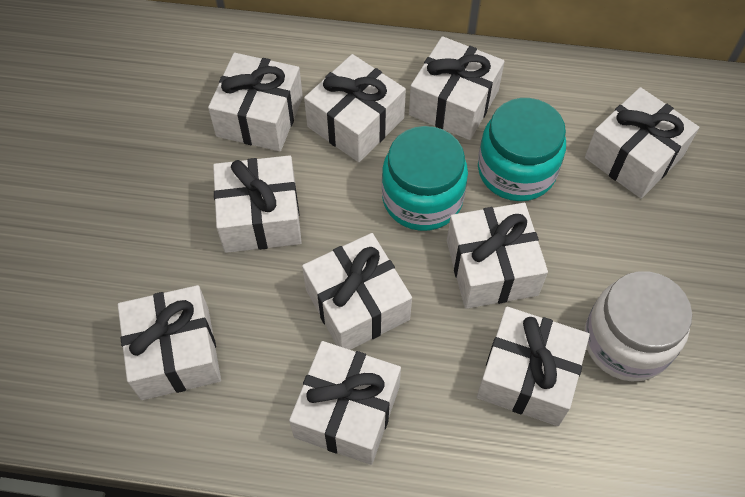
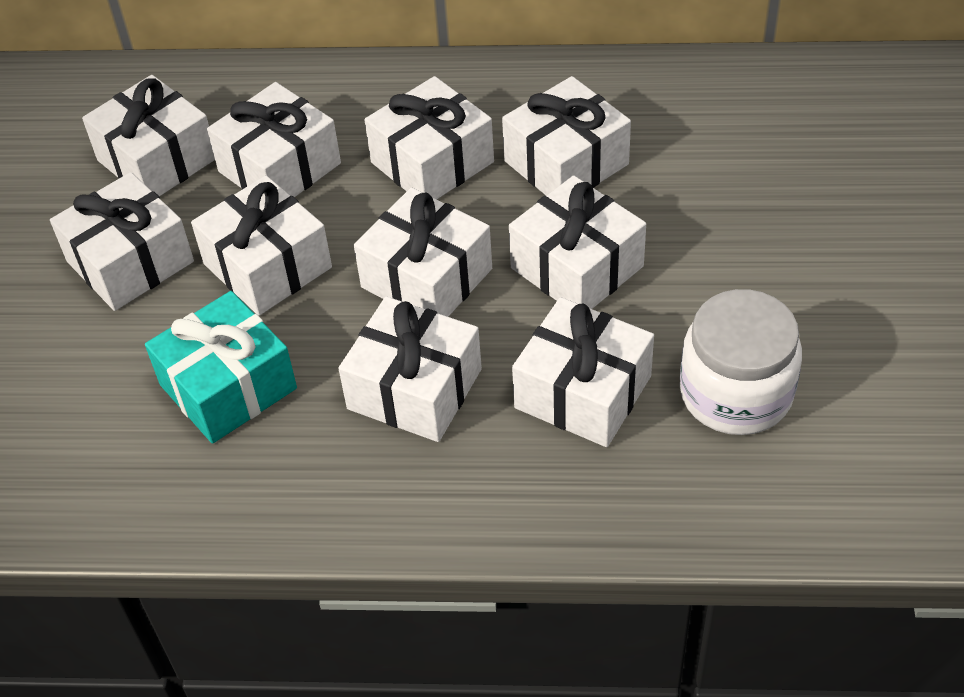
turquoise gift: 0 -> 1
turquoise jar: 2 -> 0

